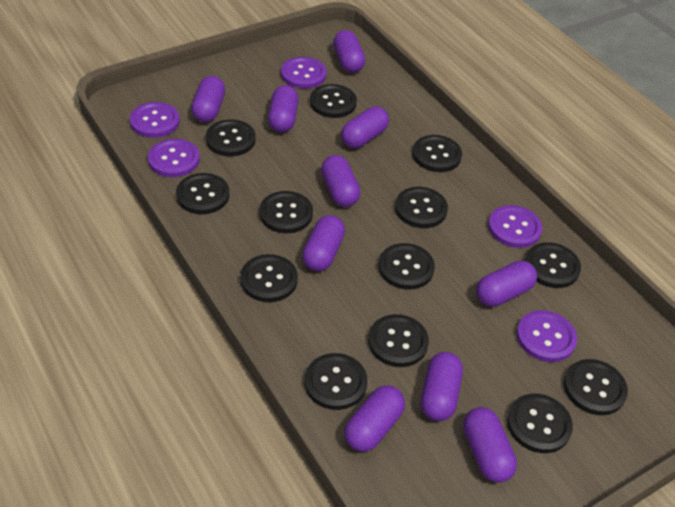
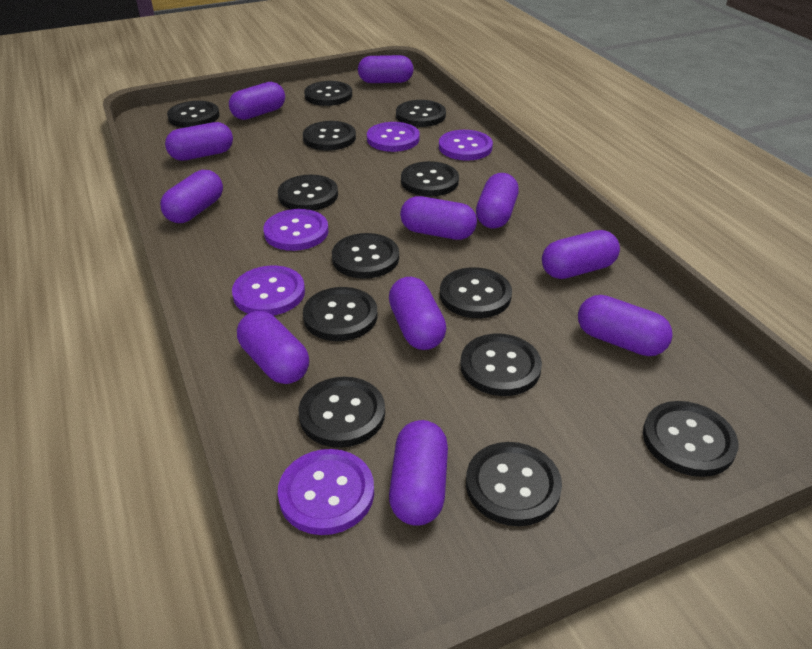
purple capsule: 10 -> 11

